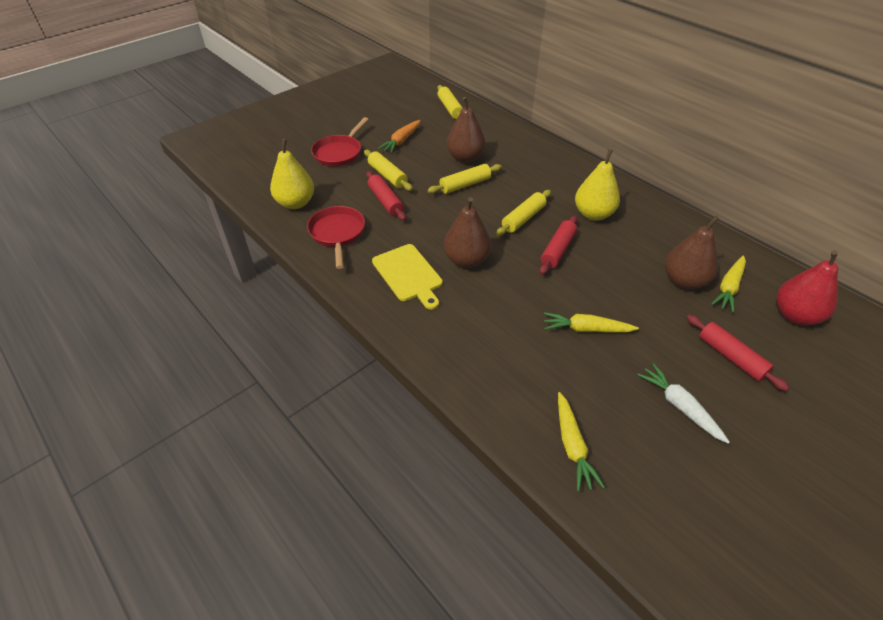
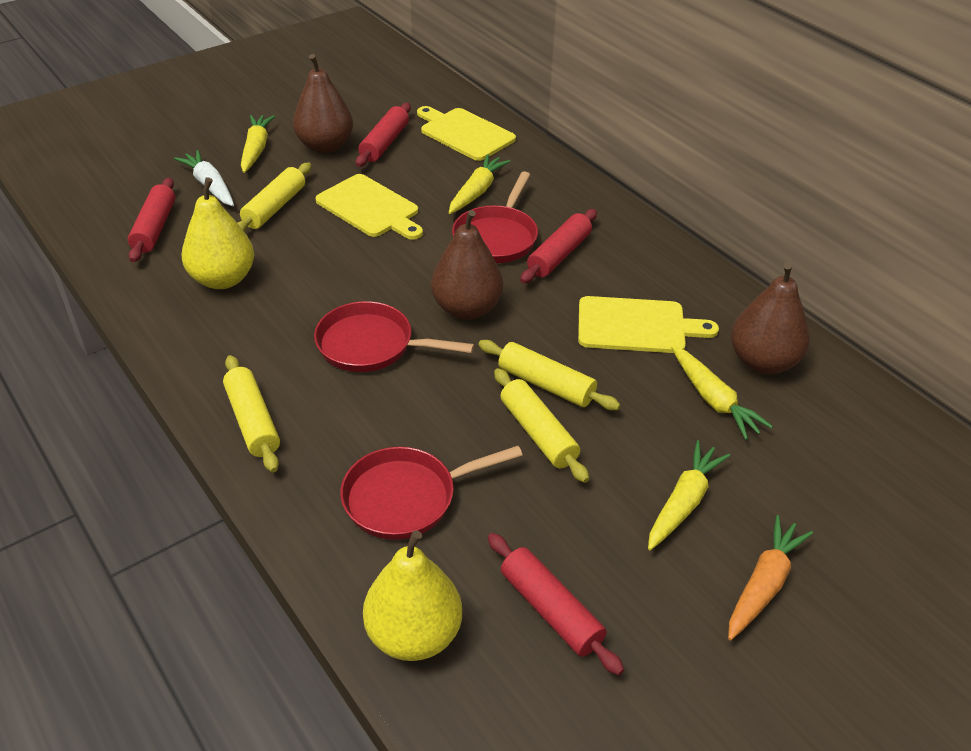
red pan: 2 -> 3
red pear: 1 -> 0
red rolling pin: 3 -> 4
yellow carrot: 3 -> 4
yellow cutting board: 1 -> 3

